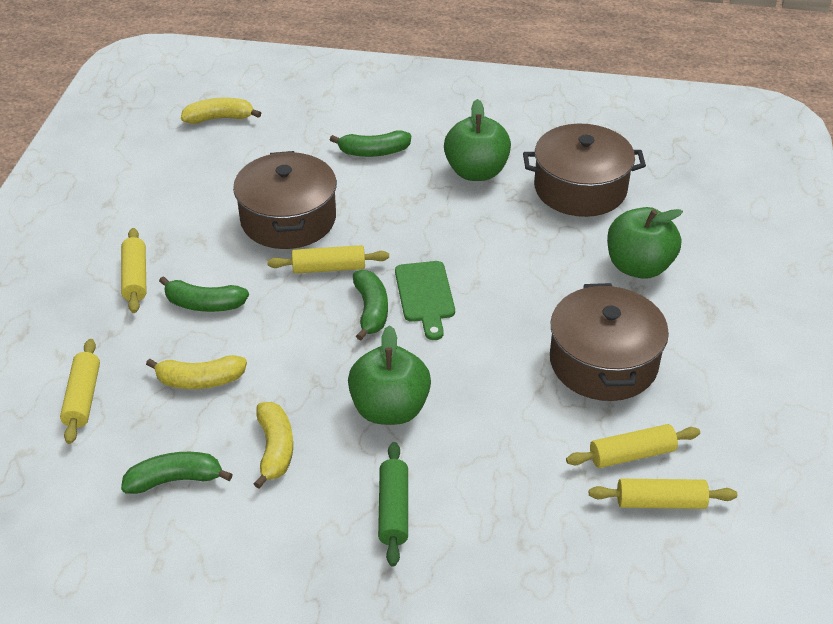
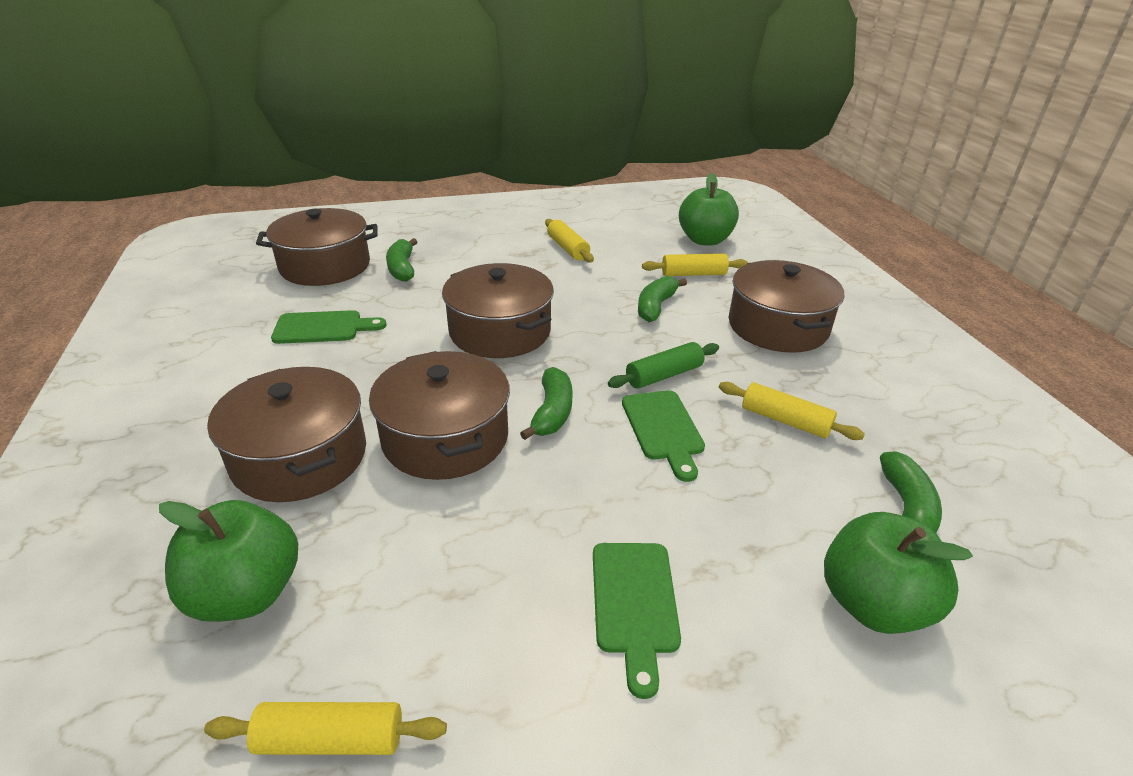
brown pot: 3 -> 5
green cutting board: 1 -> 3
yellow banana: 3 -> 0
yellow rolling pin: 5 -> 4

